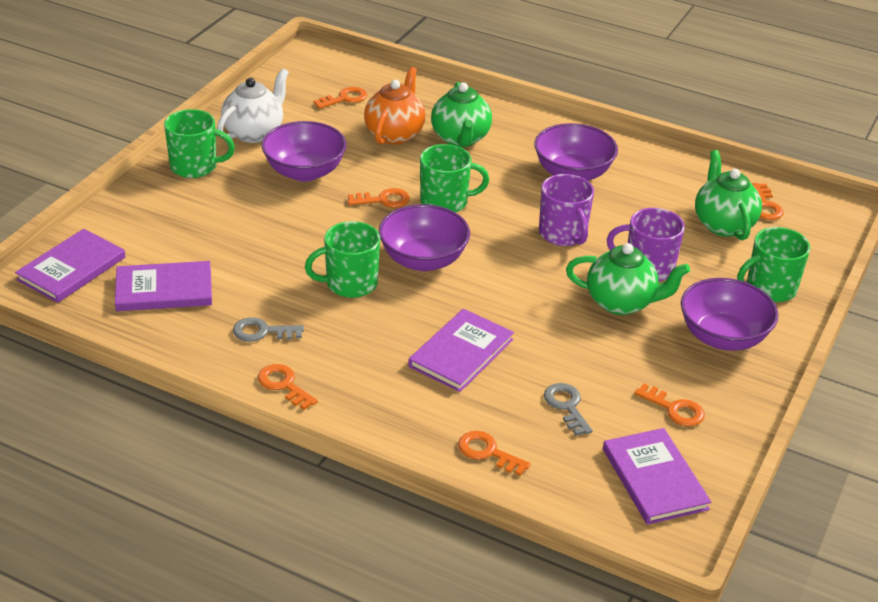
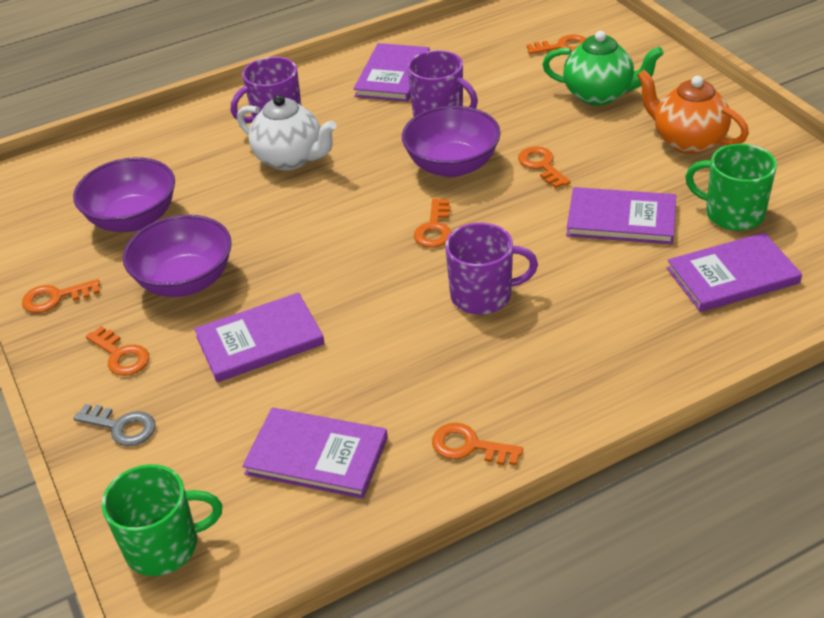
green mug: 4 -> 2
green teapot: 3 -> 1
grey key: 2 -> 1
purple book: 4 -> 5
purple bowl: 4 -> 3
purple mug: 2 -> 3

